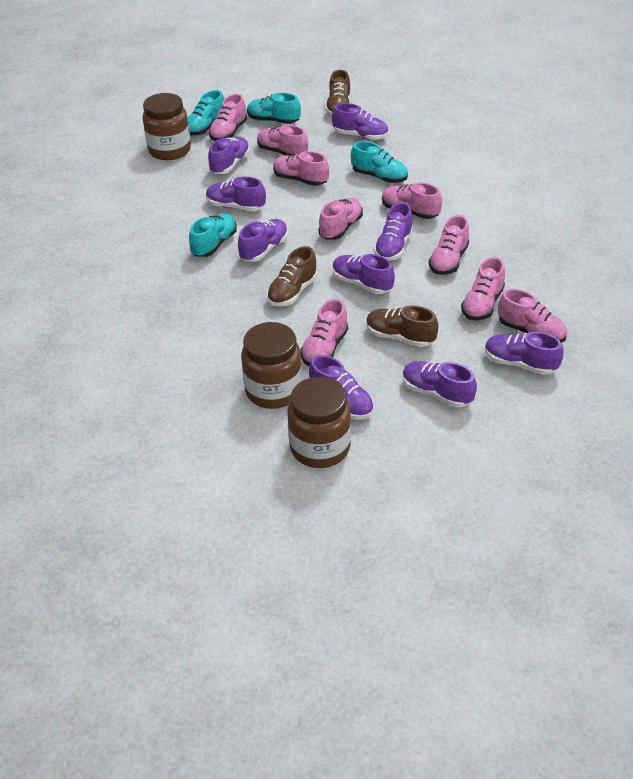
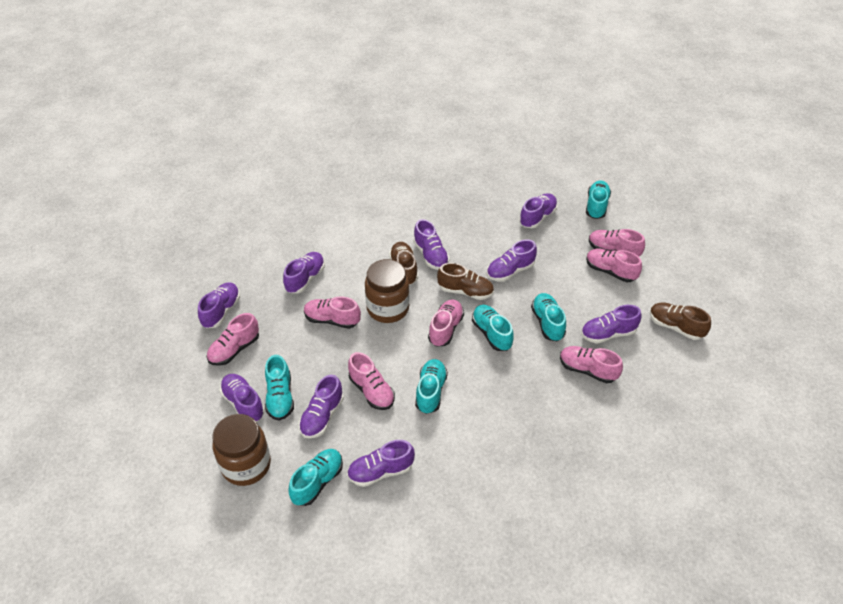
brown jar: 3 -> 2
pink shoe: 9 -> 7
turquoise shoe: 4 -> 6

